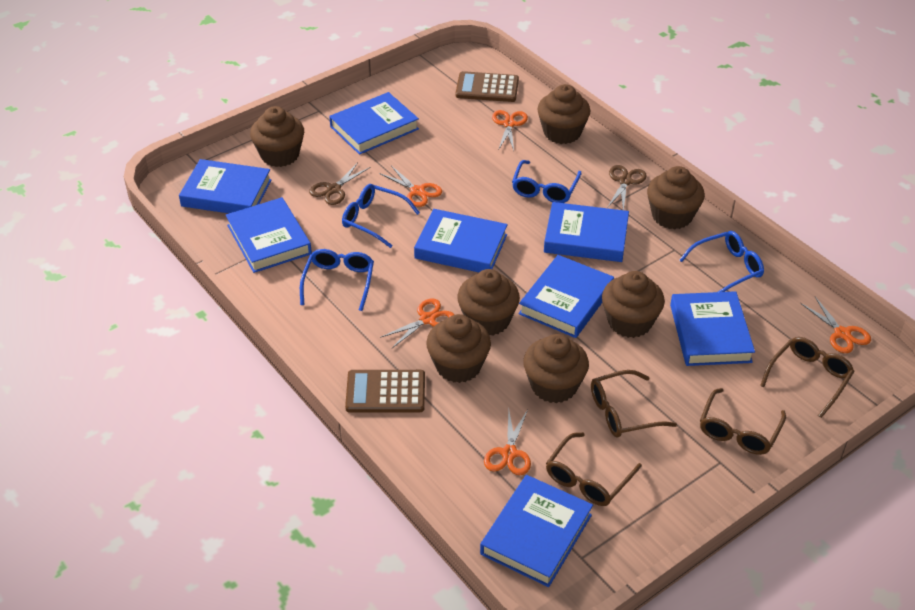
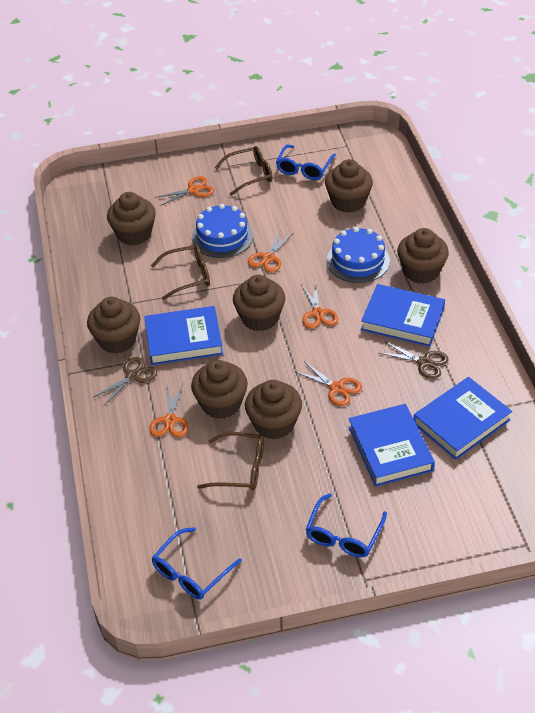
blue book: 8 -> 4
blue cake: 0 -> 2
blue glasses: 4 -> 3
brown calculator: 2 -> 0
brown glasses: 4 -> 3

